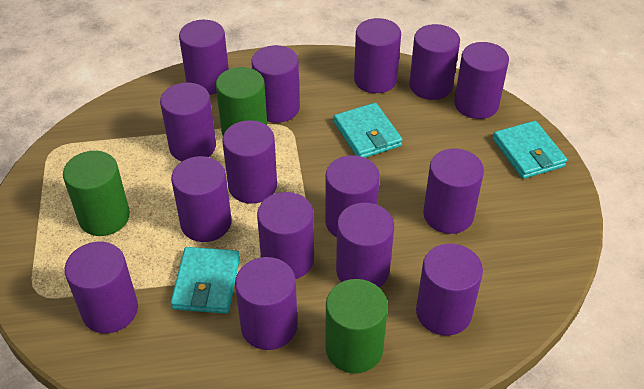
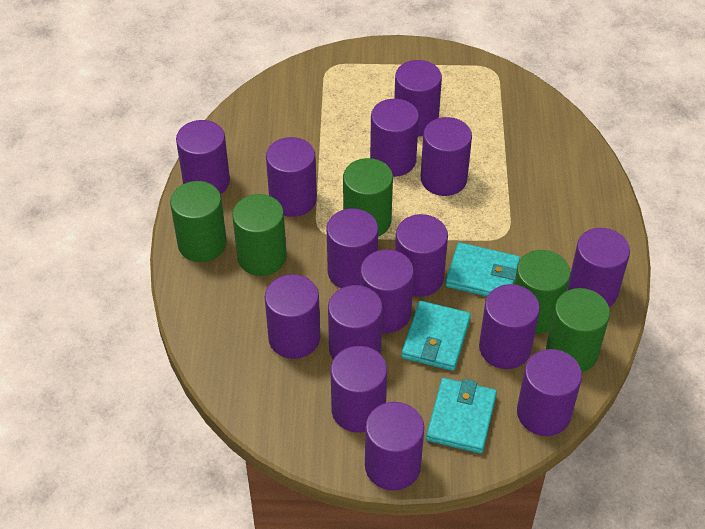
green cylinder: 3 -> 5

